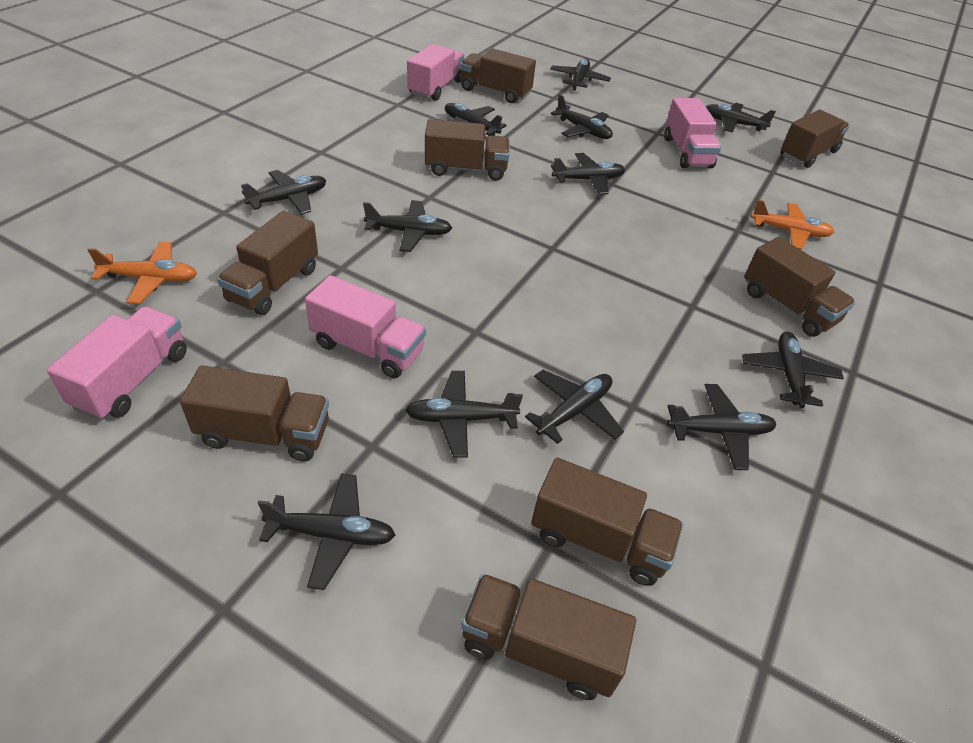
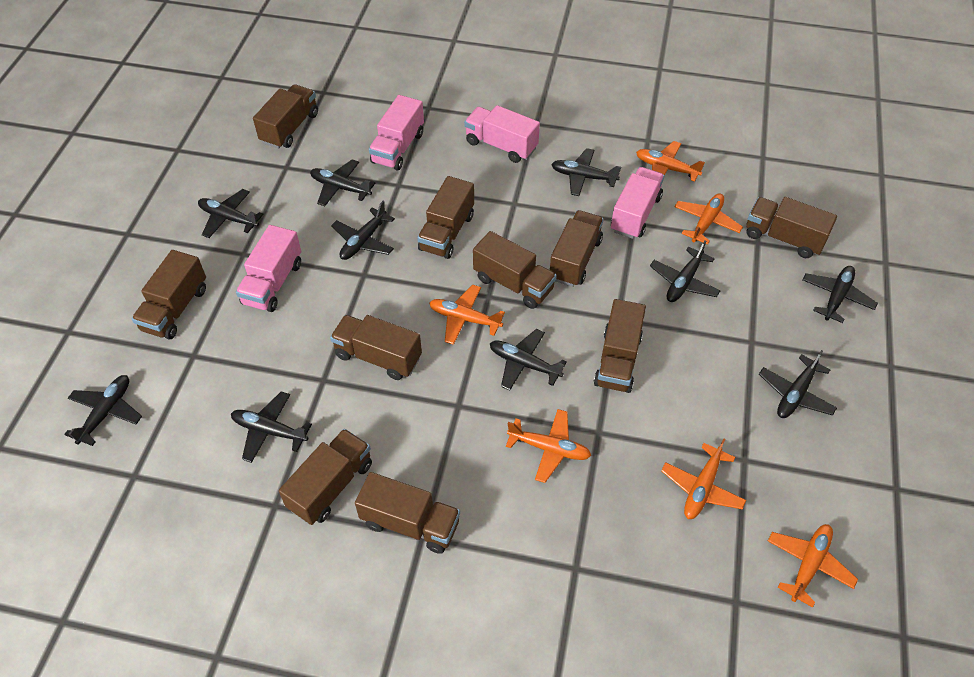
black plane: 12 -> 10
brown truck: 8 -> 10
orange plane: 2 -> 6

